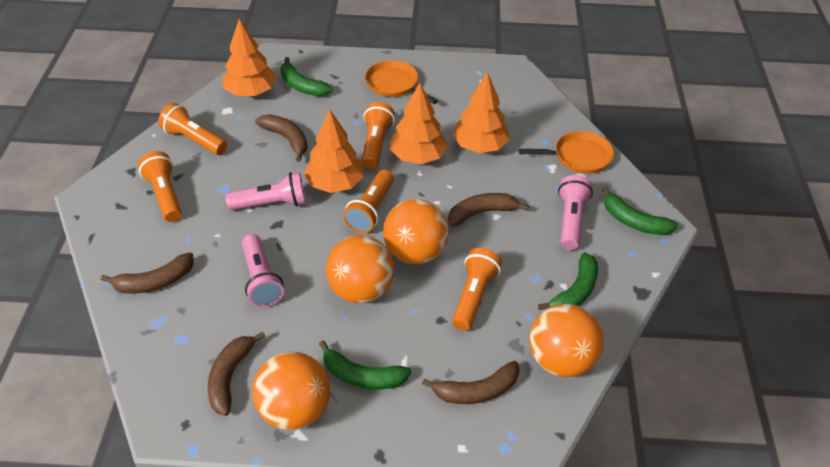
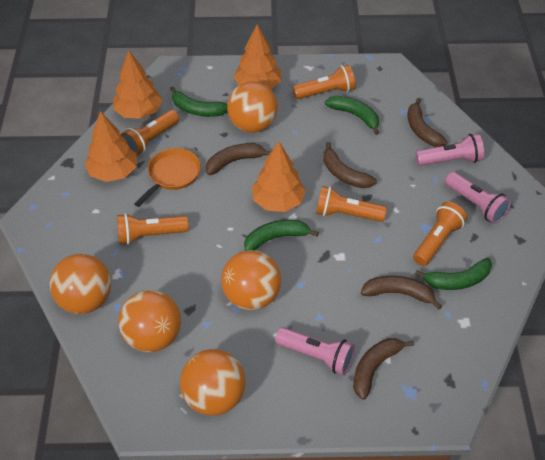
orange ball: 4 -> 5
orange pan: 2 -> 1

